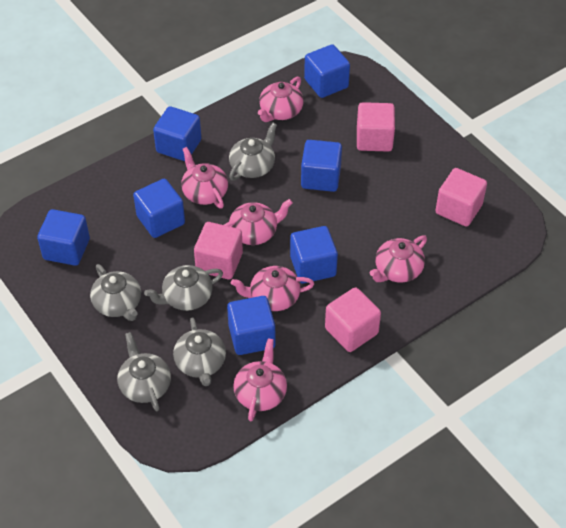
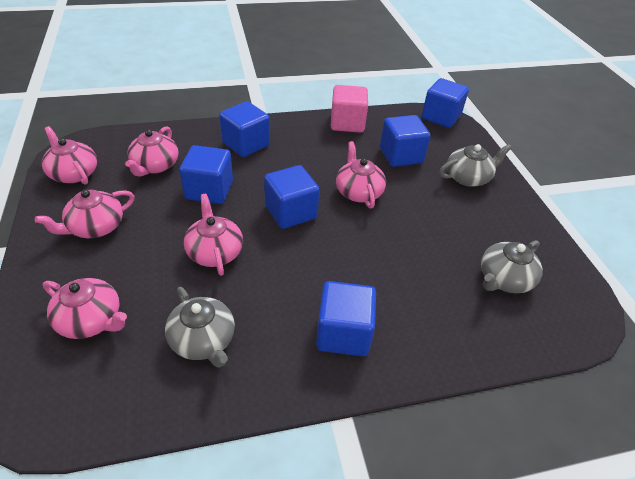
blue cube: 7 -> 6
grey teapot: 5 -> 3
pink cube: 4 -> 1

